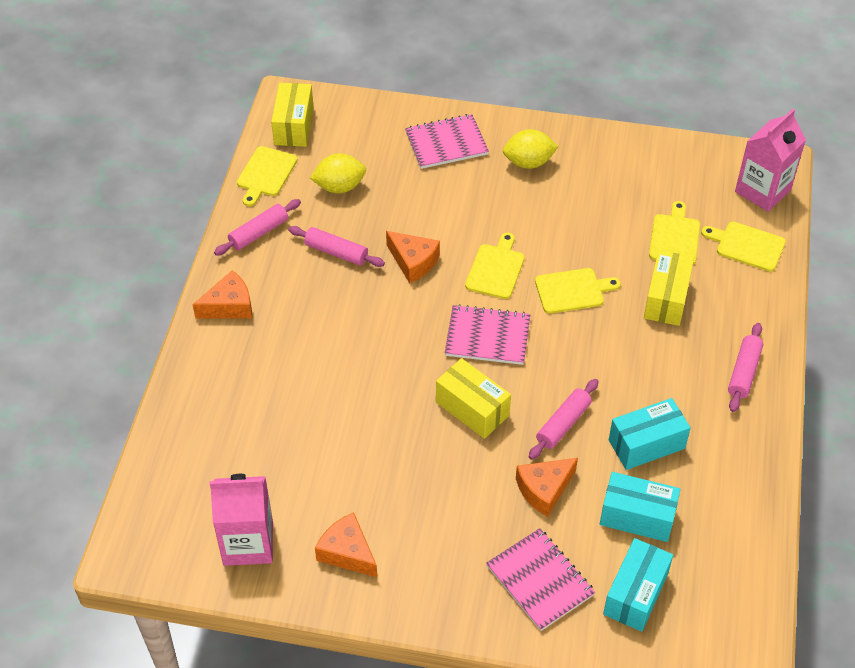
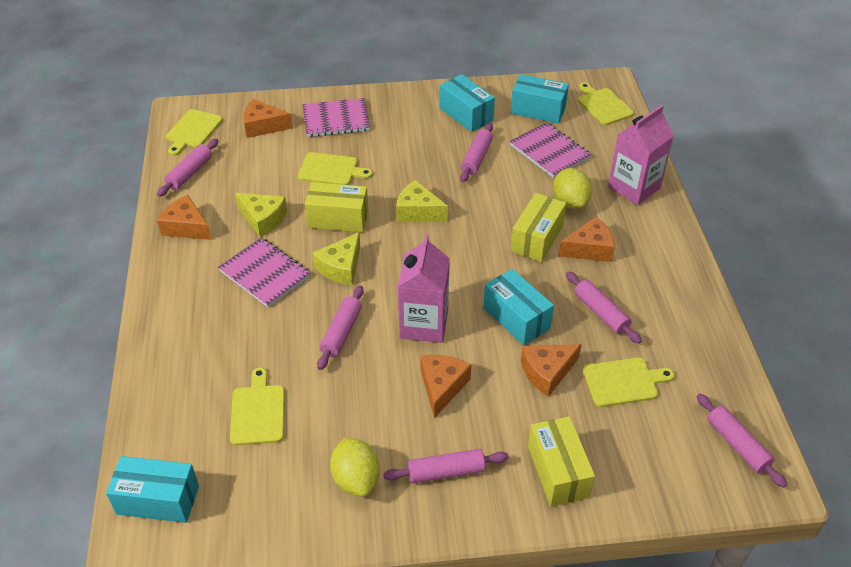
orange cheese: 4 -> 5
pink rolling pin: 4 -> 6
turquoise box: 3 -> 4
yellow cheese: 0 -> 3

